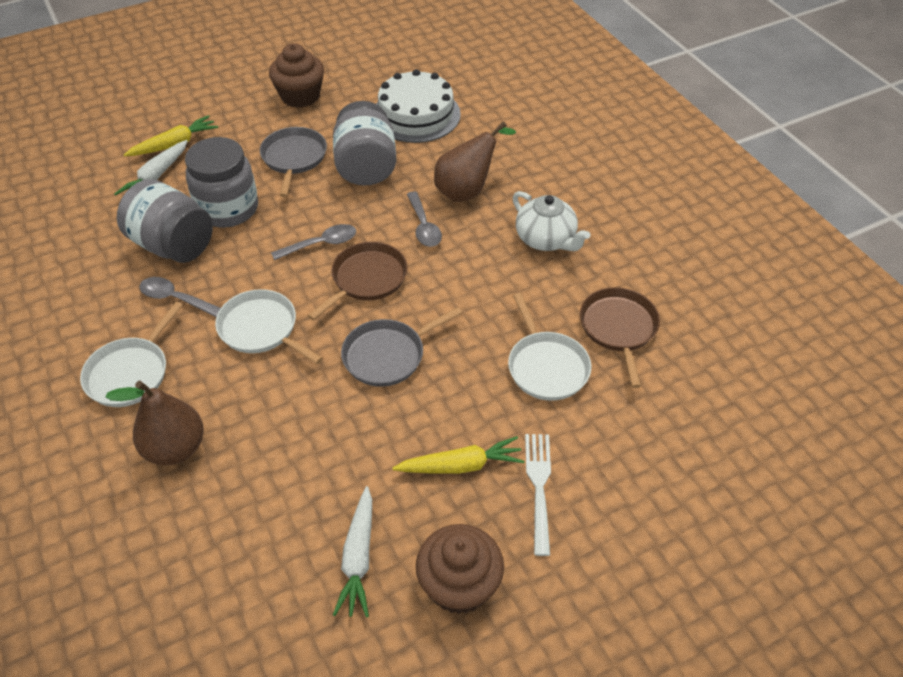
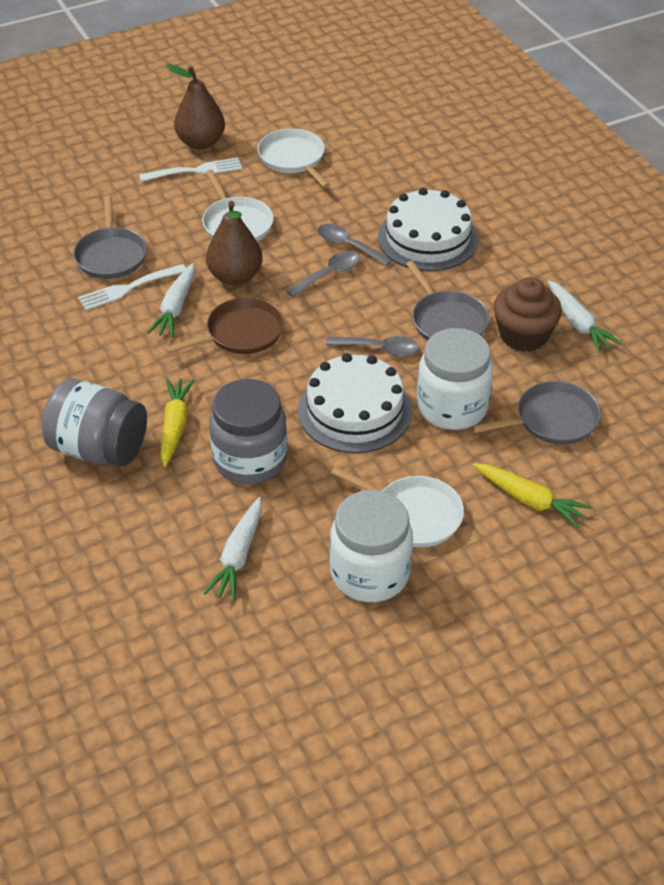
brown cupcake: 2 -> 1
brown pan: 2 -> 1
grey jar: 3 -> 2
grey pan: 2 -> 3
white cake: 1 -> 2
white carrot: 2 -> 3
white fork: 1 -> 2
white jar: 0 -> 2
white teapot: 1 -> 0

